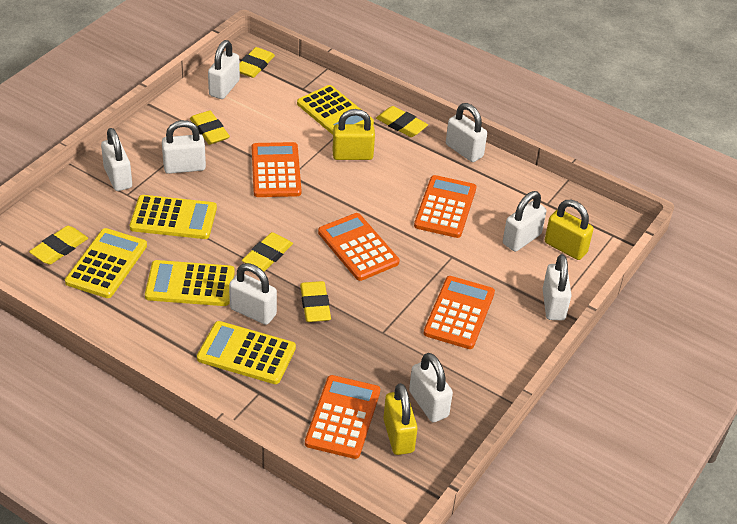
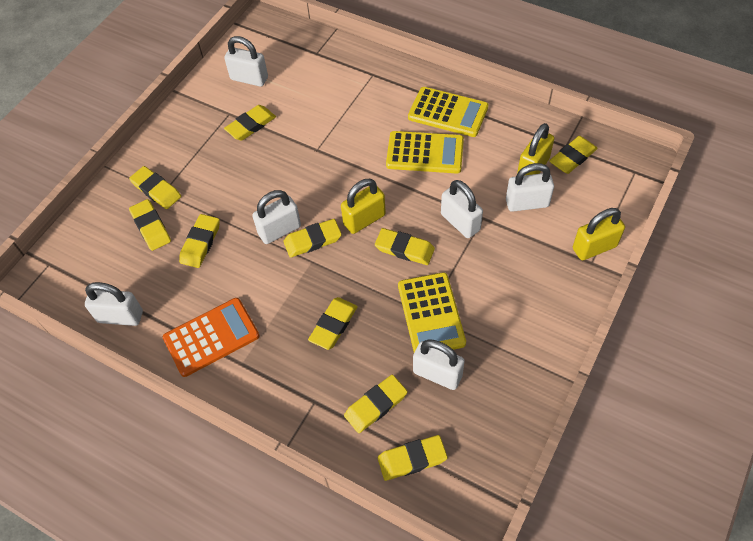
orange calculator: 5 -> 1
white padlock: 8 -> 6
yellow calculator: 5 -> 3
yellow eraser: 6 -> 10

